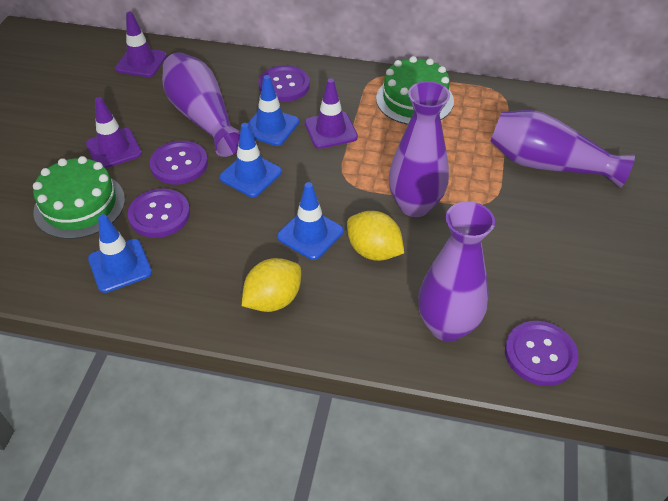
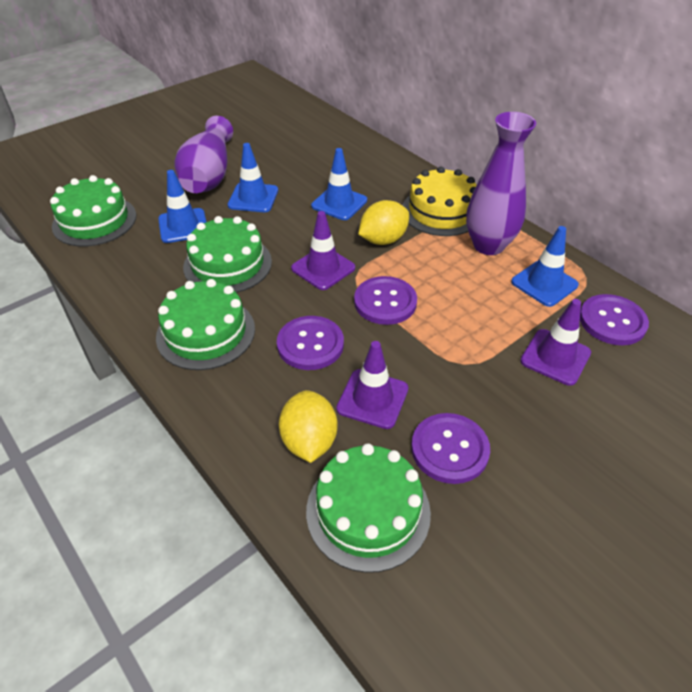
green cake: 2 -> 4
purple vase: 4 -> 2
yellow cake: 0 -> 1

